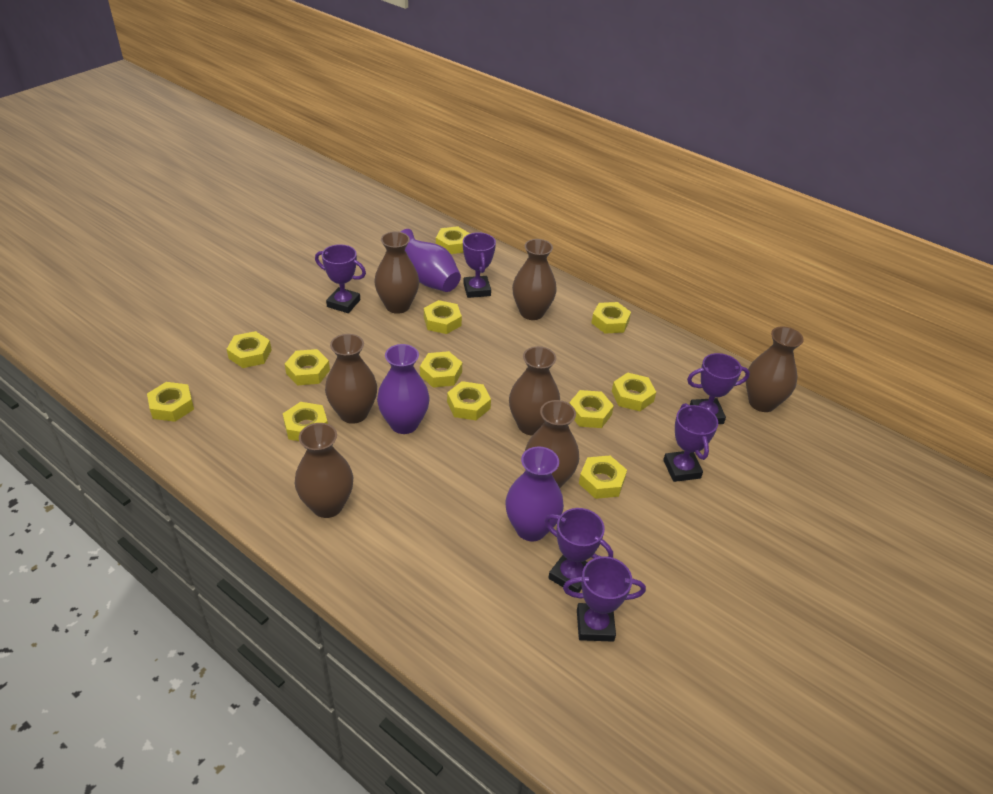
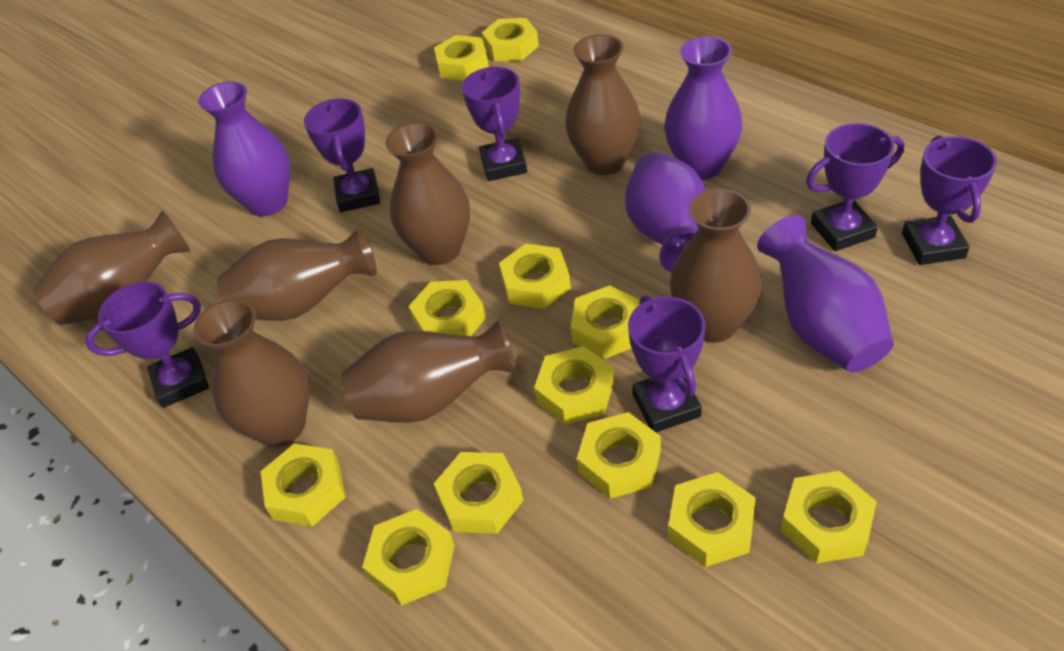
purple vase: 3 -> 4

